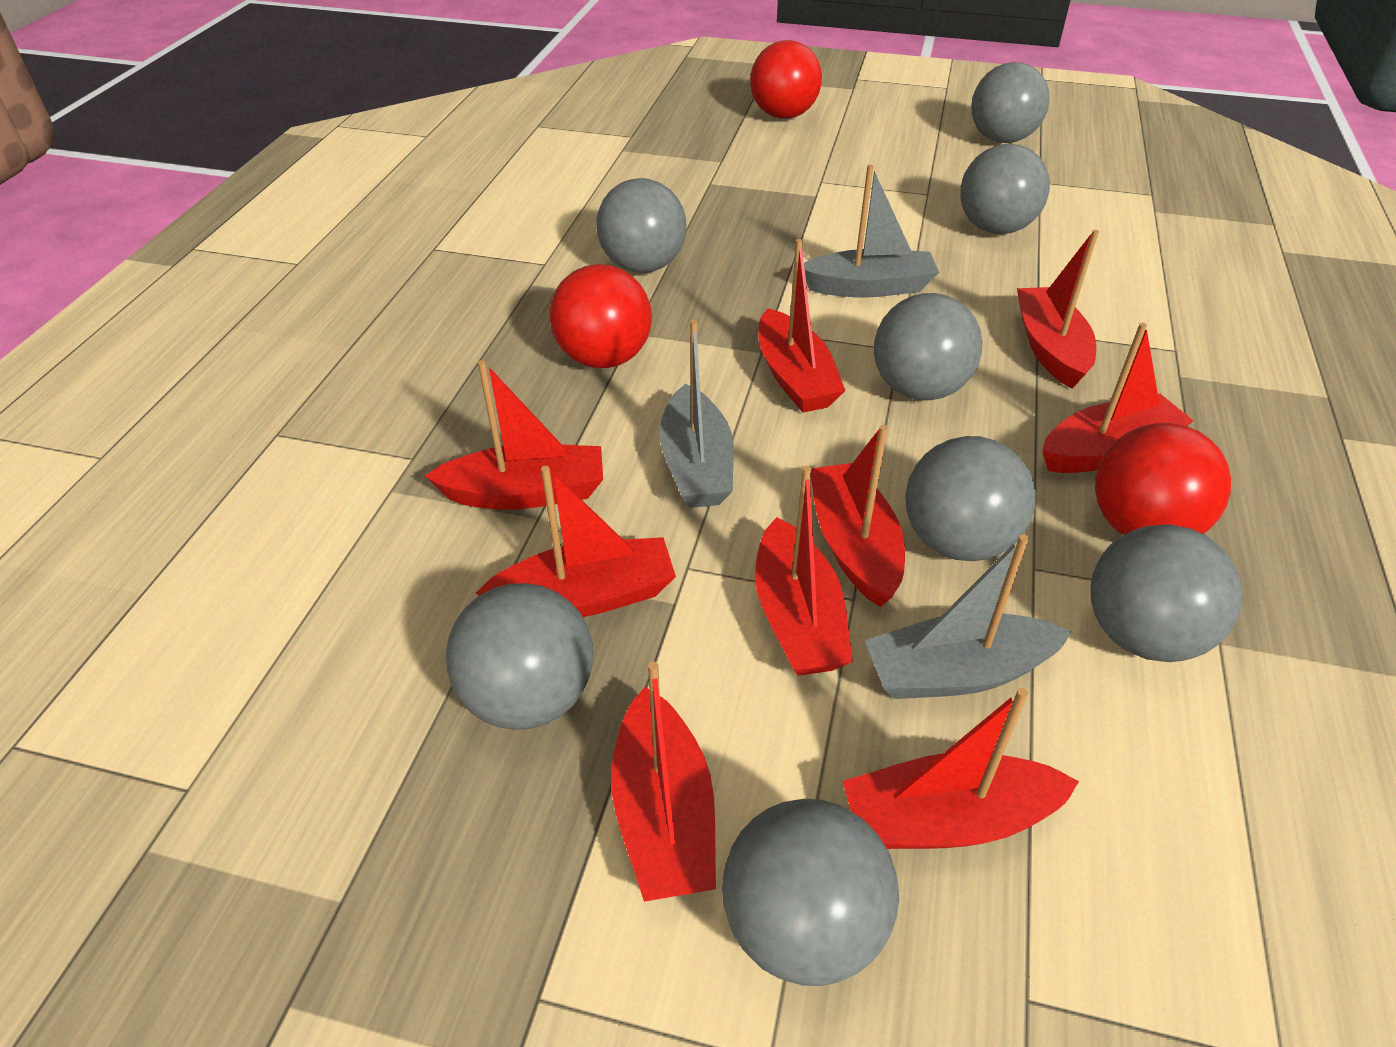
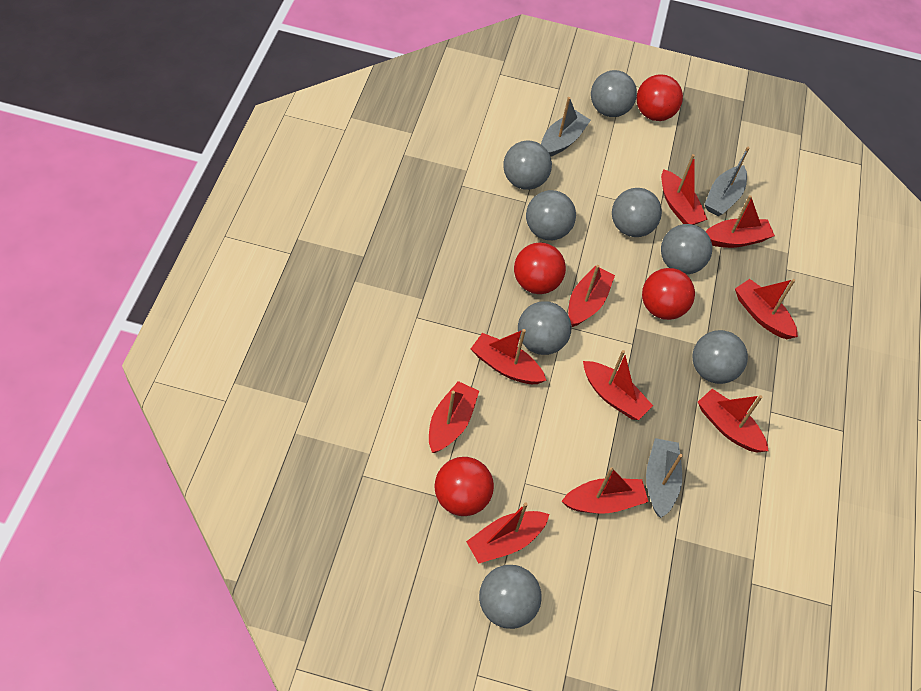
red ball: 3 -> 4
red boat: 9 -> 10

